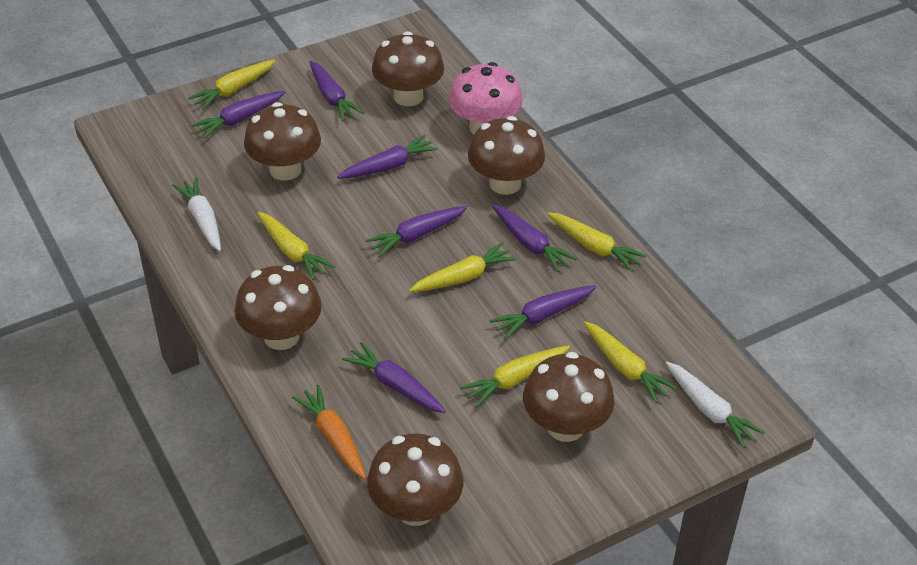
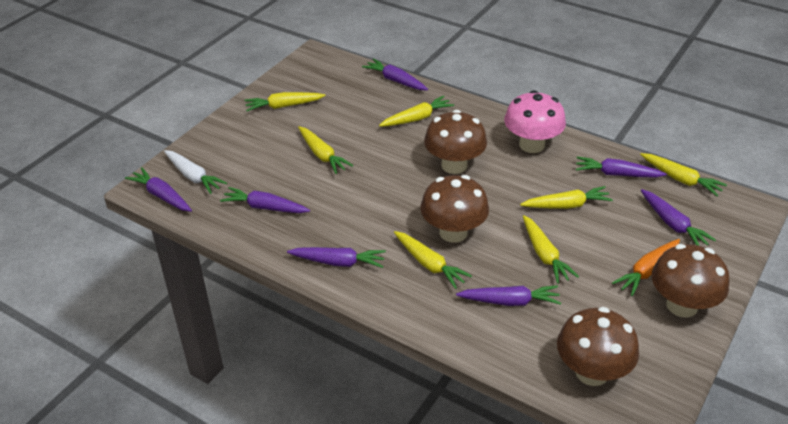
brown mushroom: 6 -> 4
white carrot: 2 -> 1
yellow carrot: 6 -> 7

